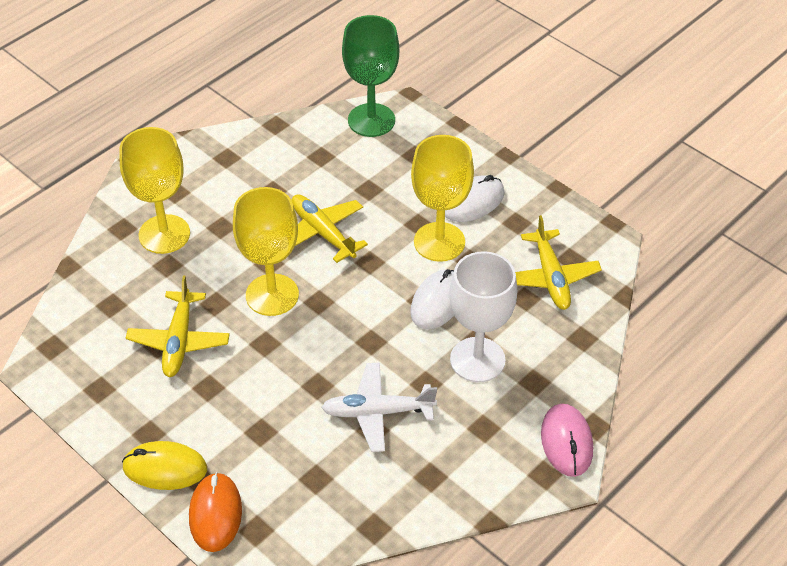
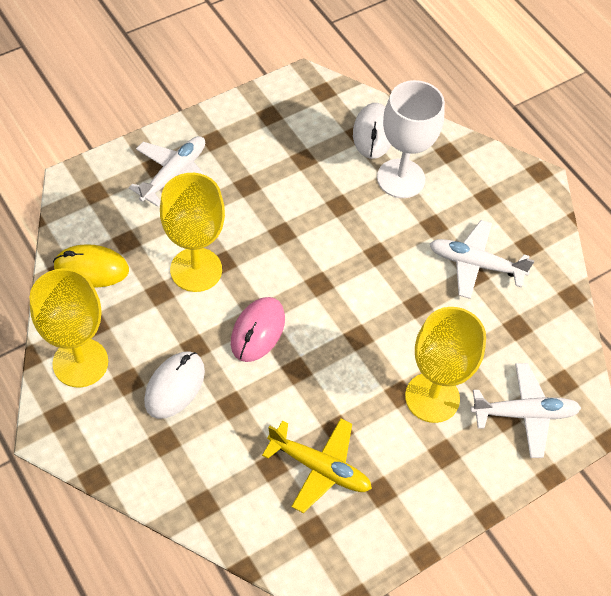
green goblet: 1 -> 0
orange mouse: 1 -> 0
white plane: 1 -> 3
yellow plane: 3 -> 1

